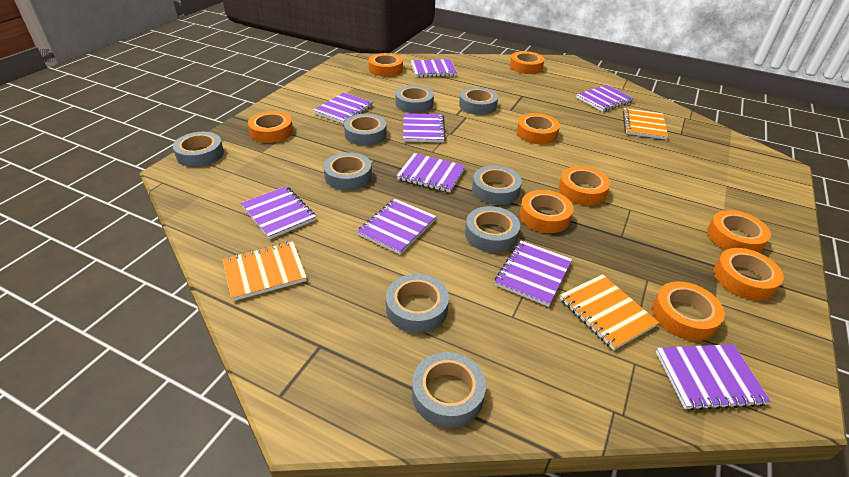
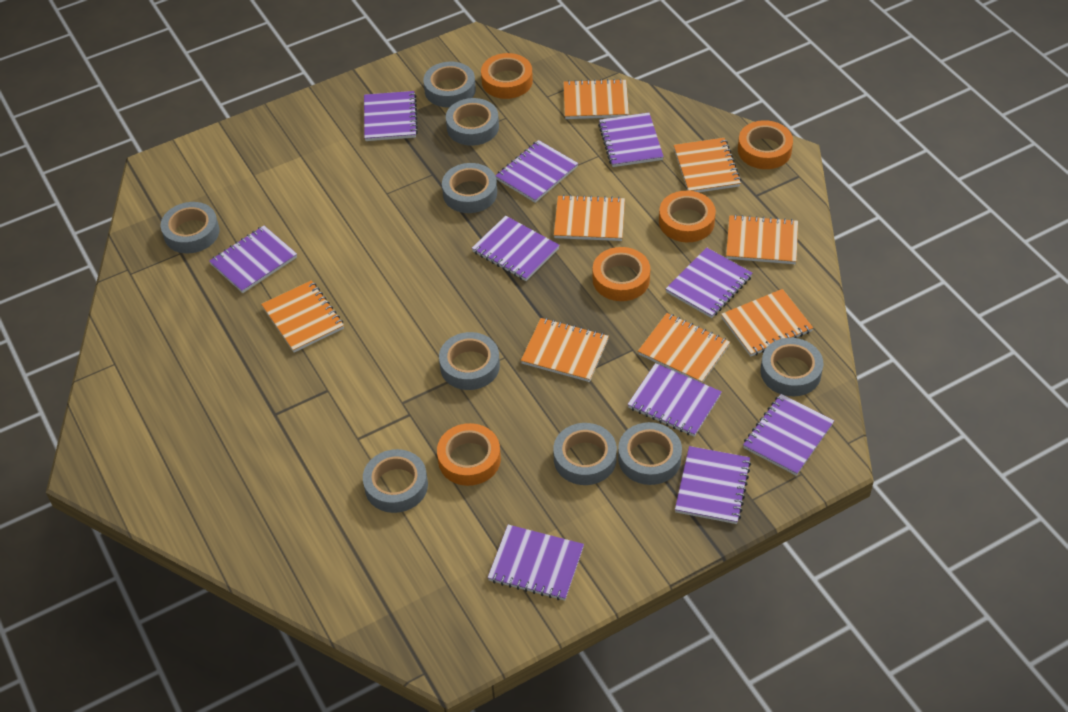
orange notebook: 3 -> 8
orange tape: 9 -> 5
purple notebook: 9 -> 10

